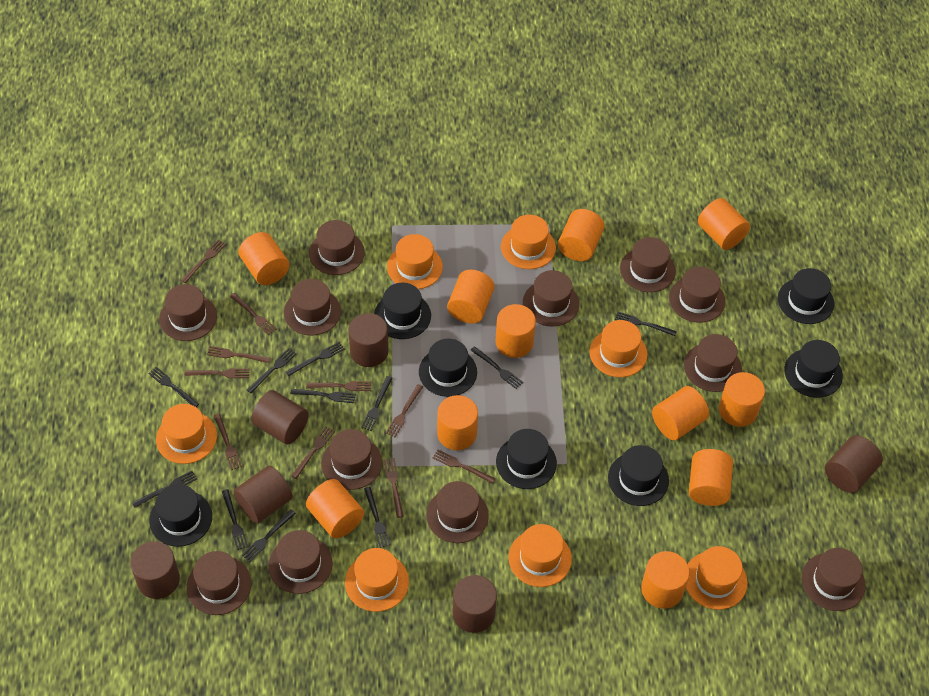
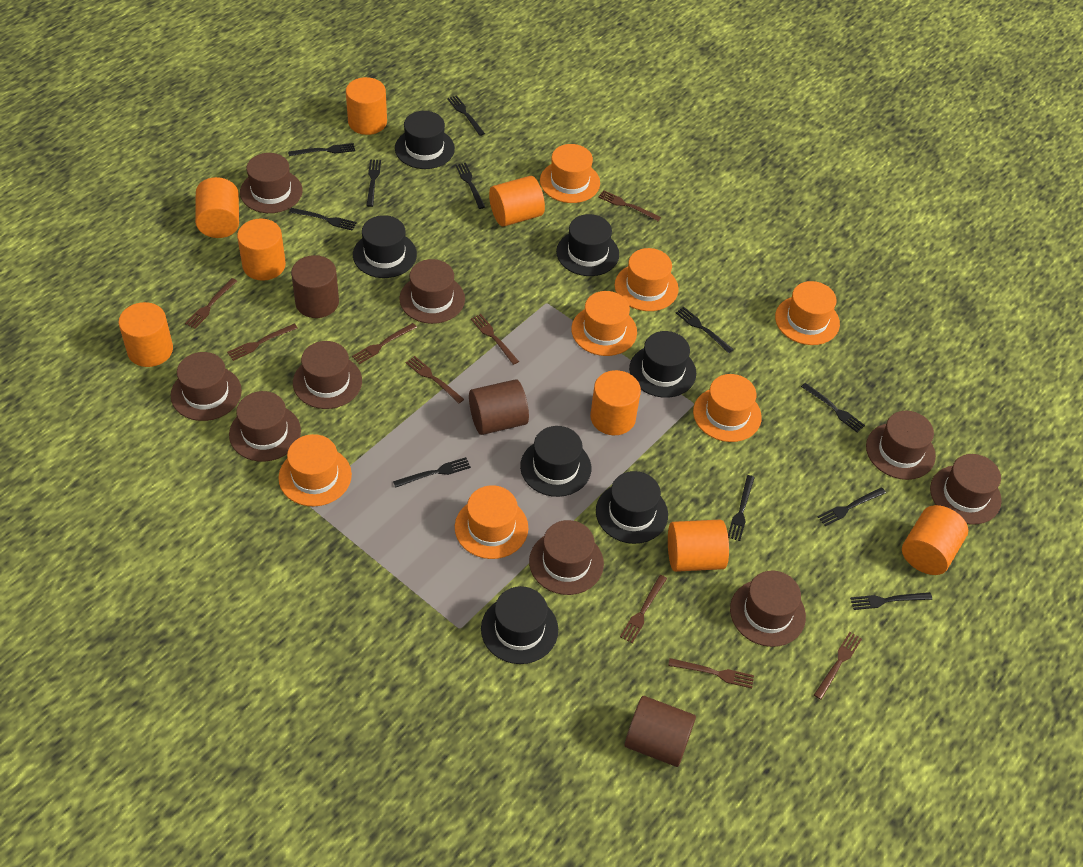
brown cylinder: 6 -> 3
brown fork: 10 -> 9
brown hat: 12 -> 9
orange cylinder: 11 -> 8

